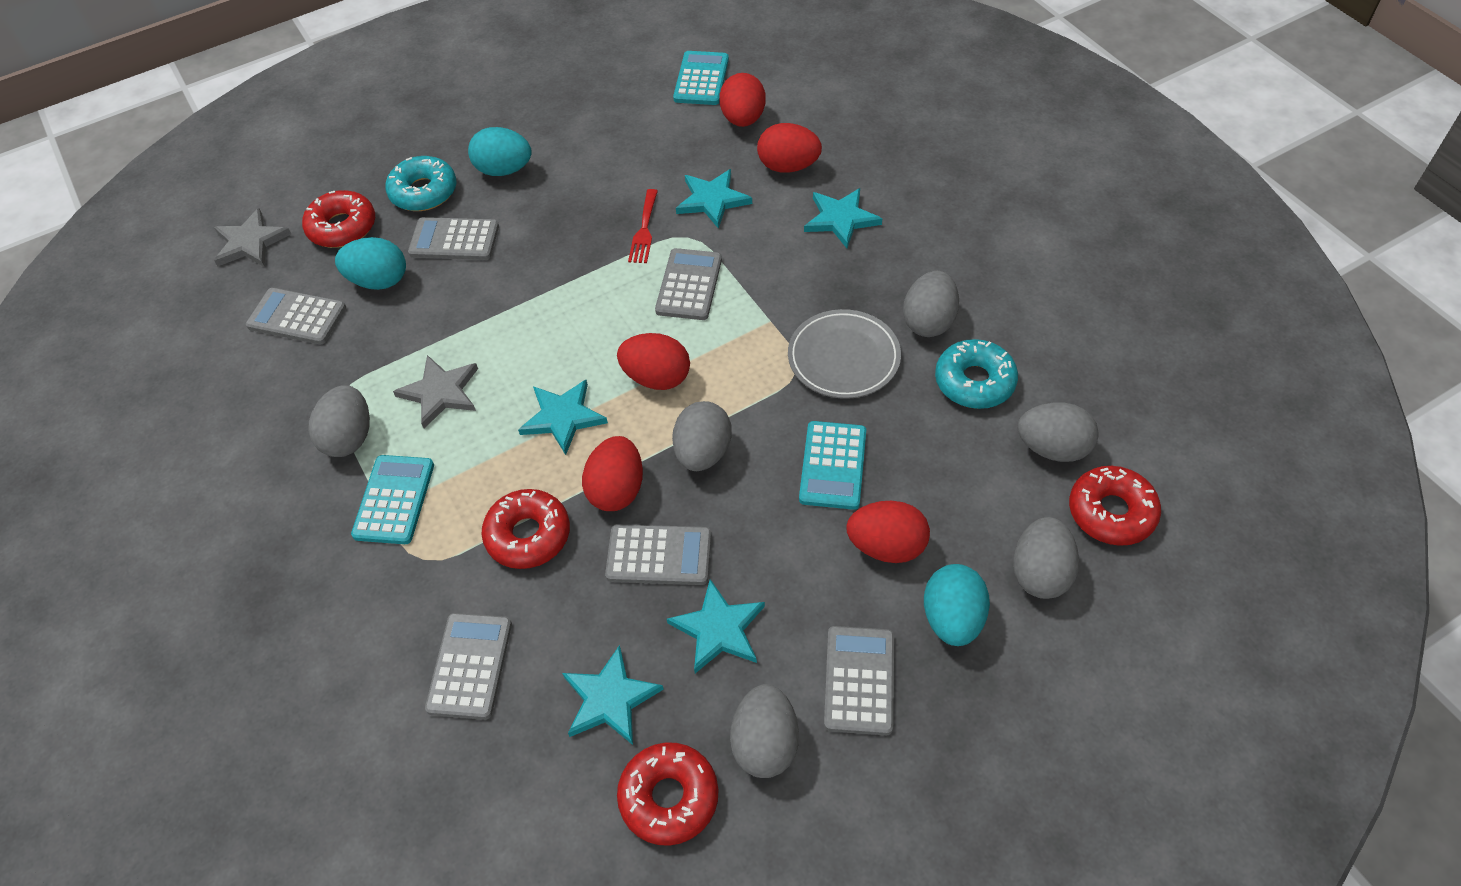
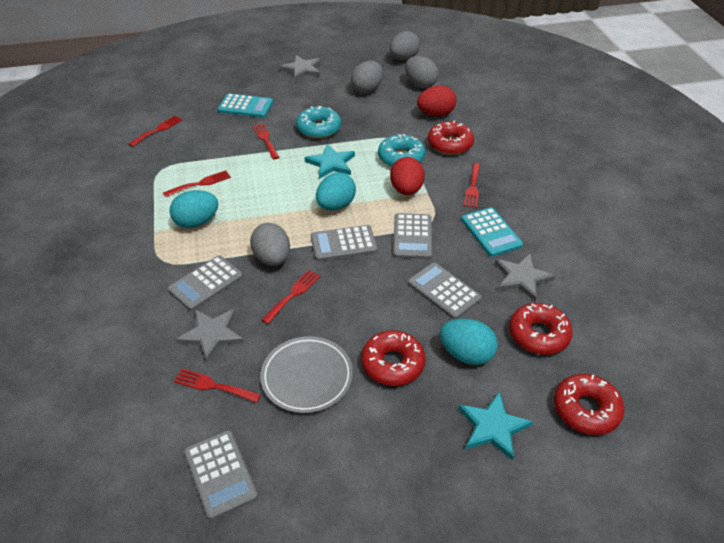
grey calculator: 6 -> 5
grey egg: 6 -> 4
grey star: 2 -> 3
red egg: 5 -> 2
red fork: 1 -> 6
turquoise calculator: 3 -> 2
turquoise star: 5 -> 2

